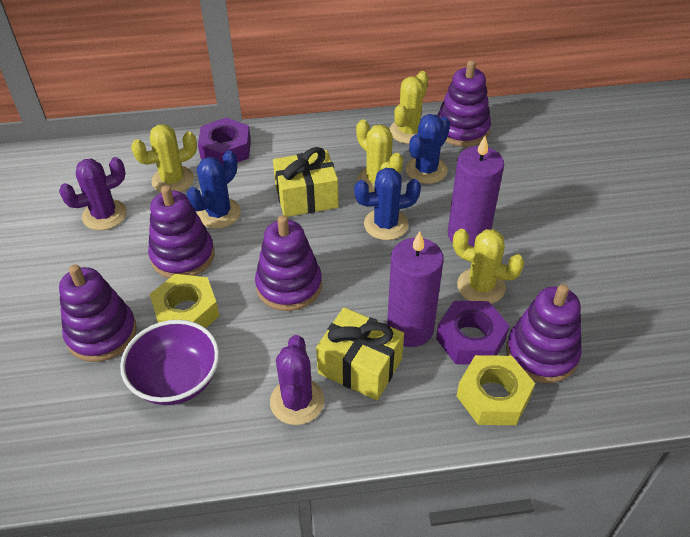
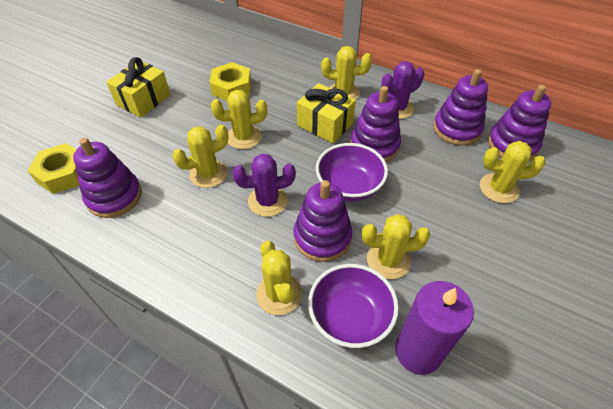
blue cactus: 3 -> 0
purple bowl: 1 -> 2
purple candle: 2 -> 1
purple nut: 2 -> 0
yellow cactus: 4 -> 6

